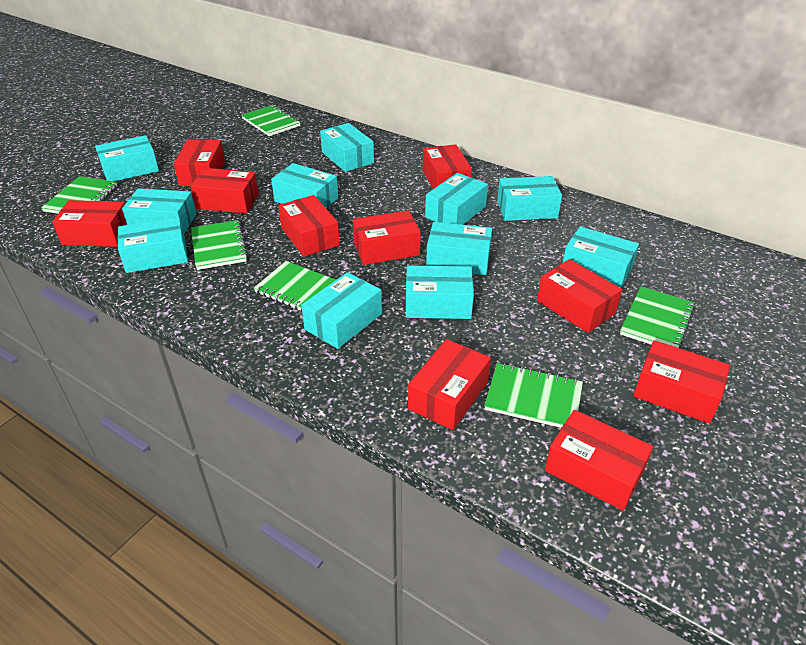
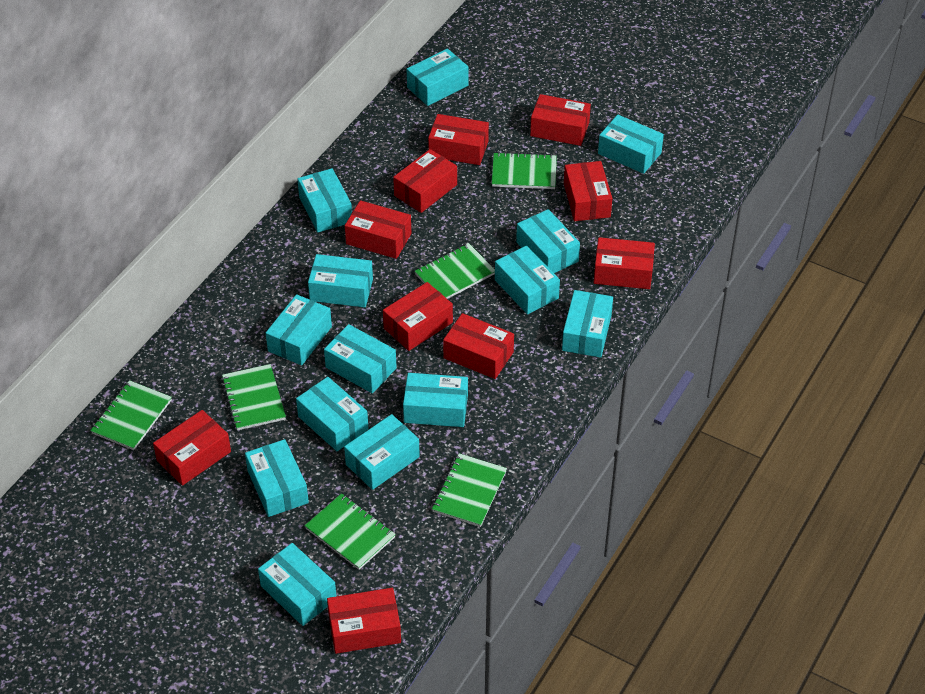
turquoise box: 11 -> 14

